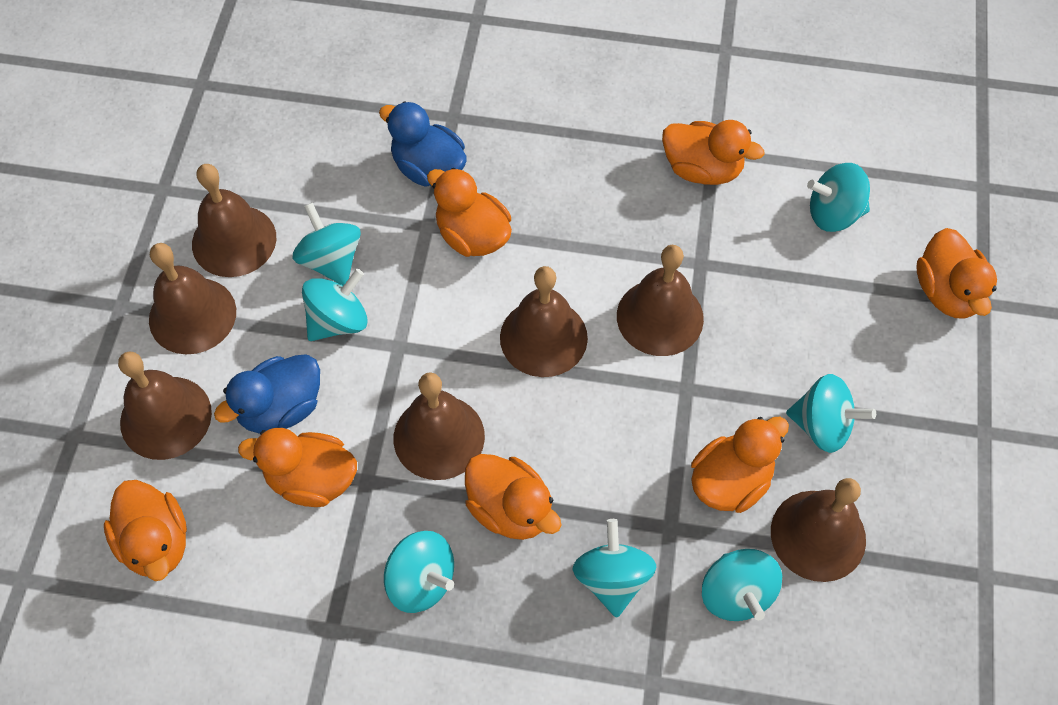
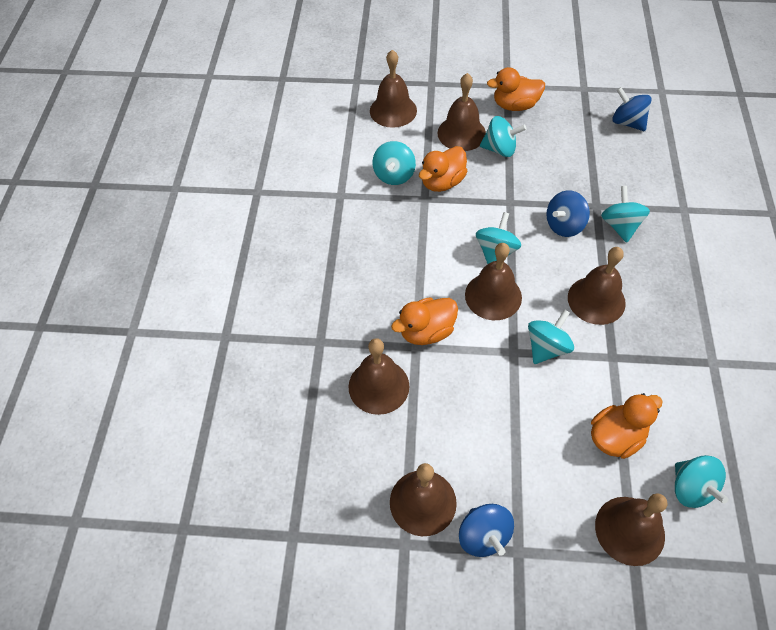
blue duck: 2 -> 0
blue spinning top: 0 -> 3
orange duck: 7 -> 4
turquoise spinning top: 7 -> 6

